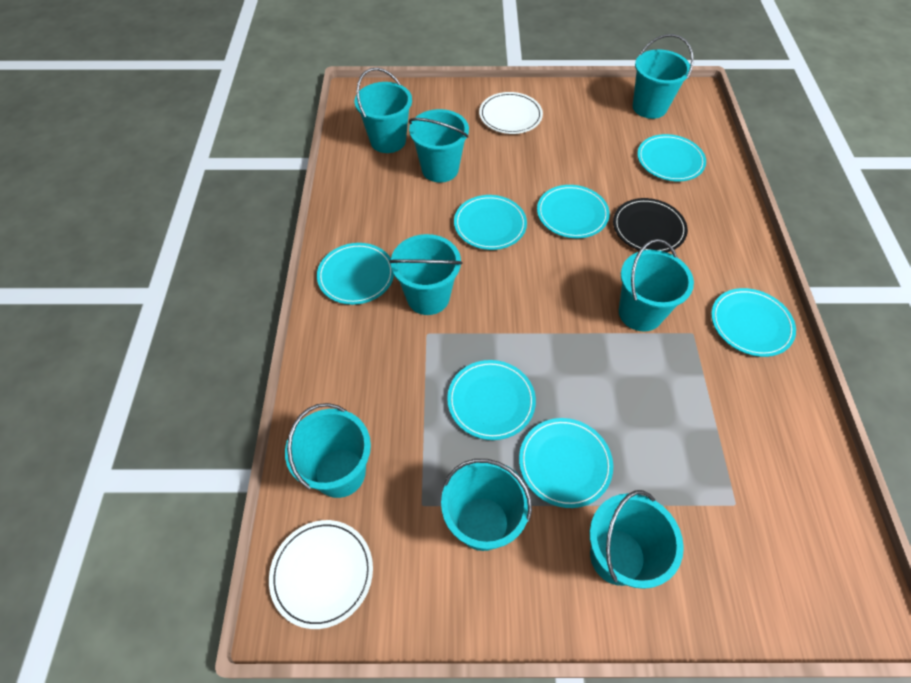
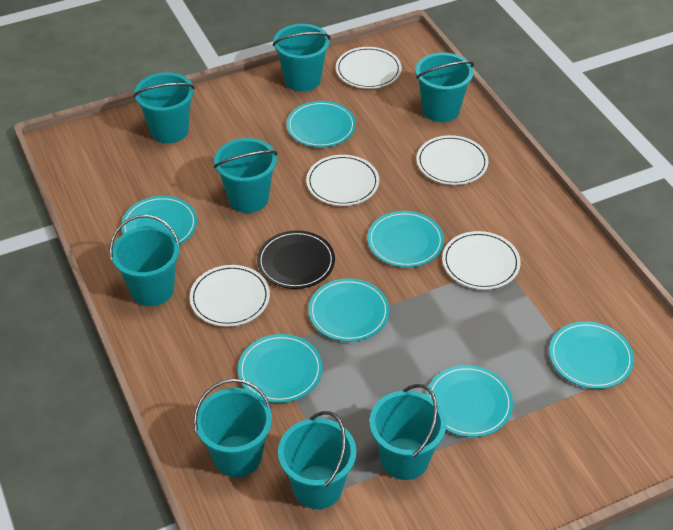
white plate: 2 -> 5

